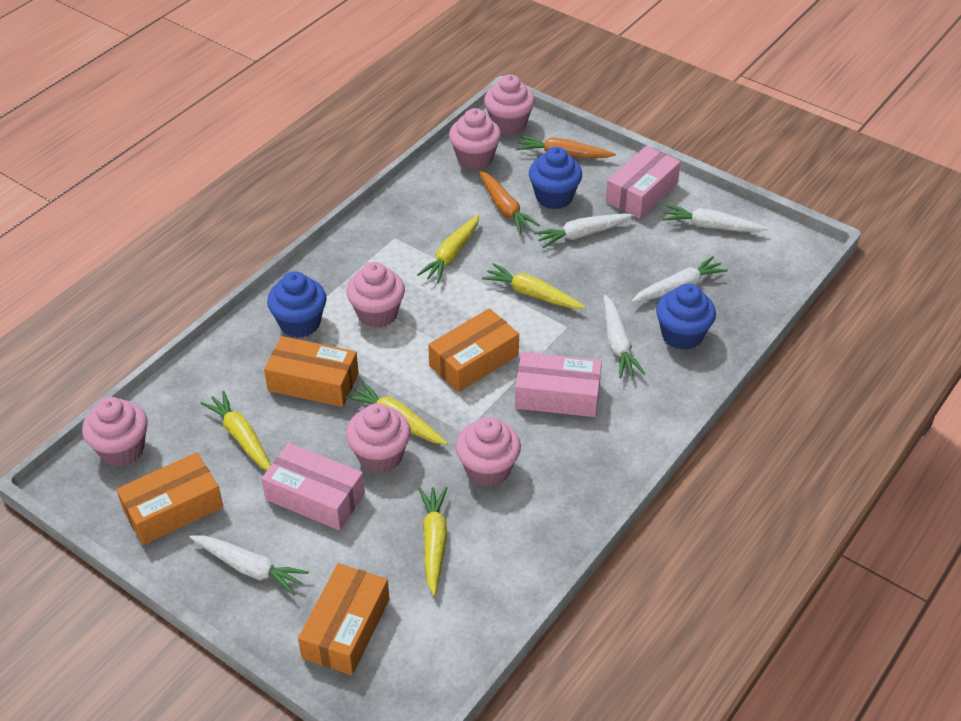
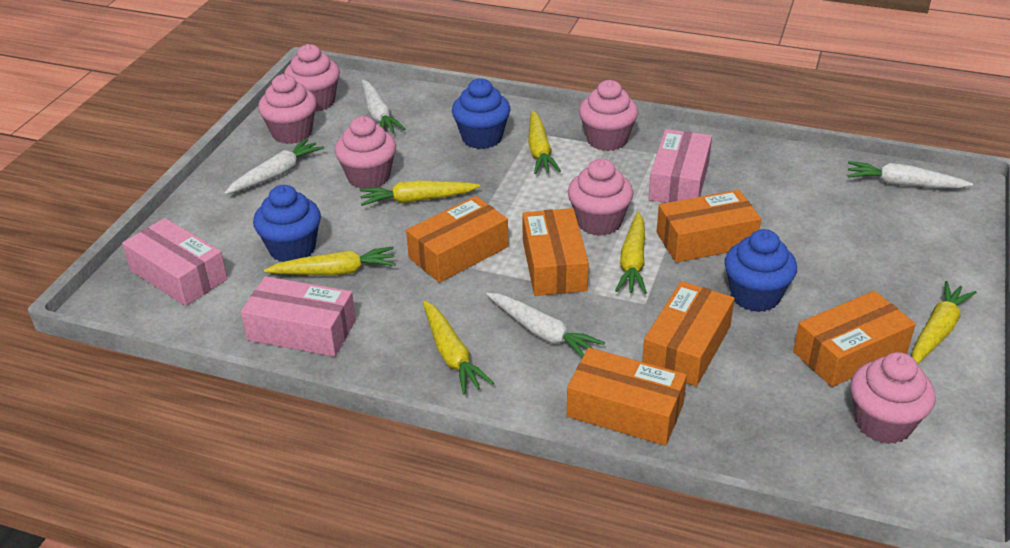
orange box: 4 -> 6
orange carrot: 2 -> 0
white carrot: 5 -> 4
yellow carrot: 5 -> 6

